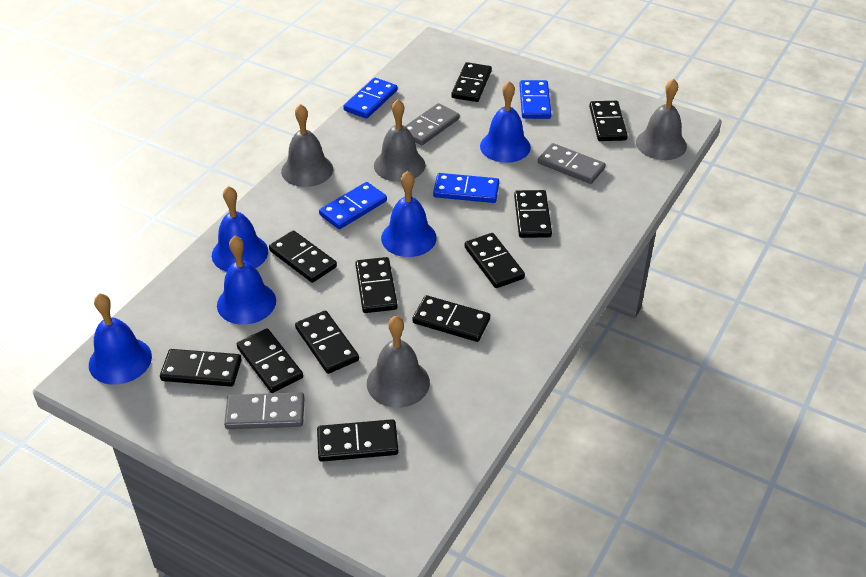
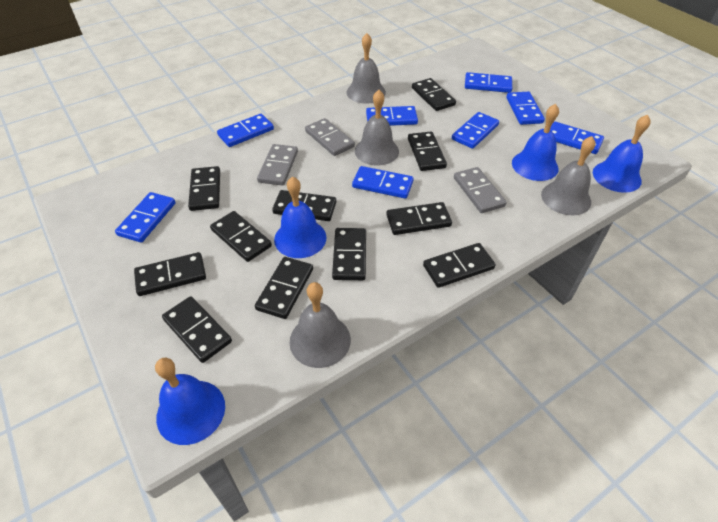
blue bell: 5 -> 4
blue domino: 4 -> 8

